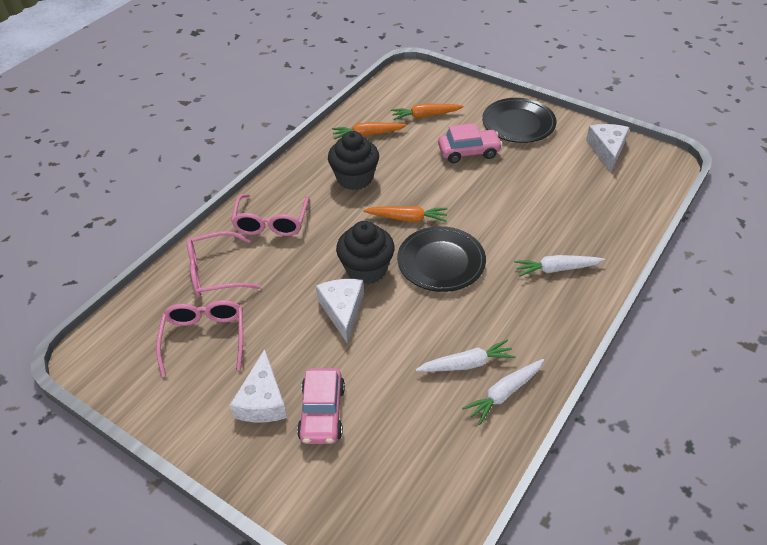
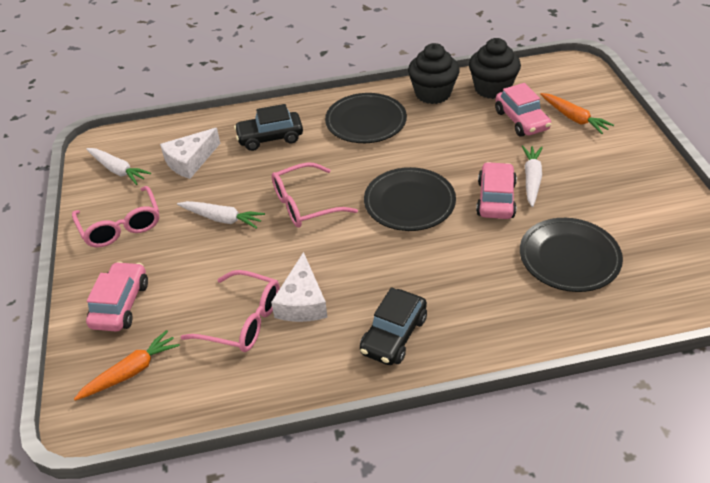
black car: 0 -> 2
black plate: 2 -> 3
orange carrot: 3 -> 2
pink car: 2 -> 3
white cheese: 3 -> 2

